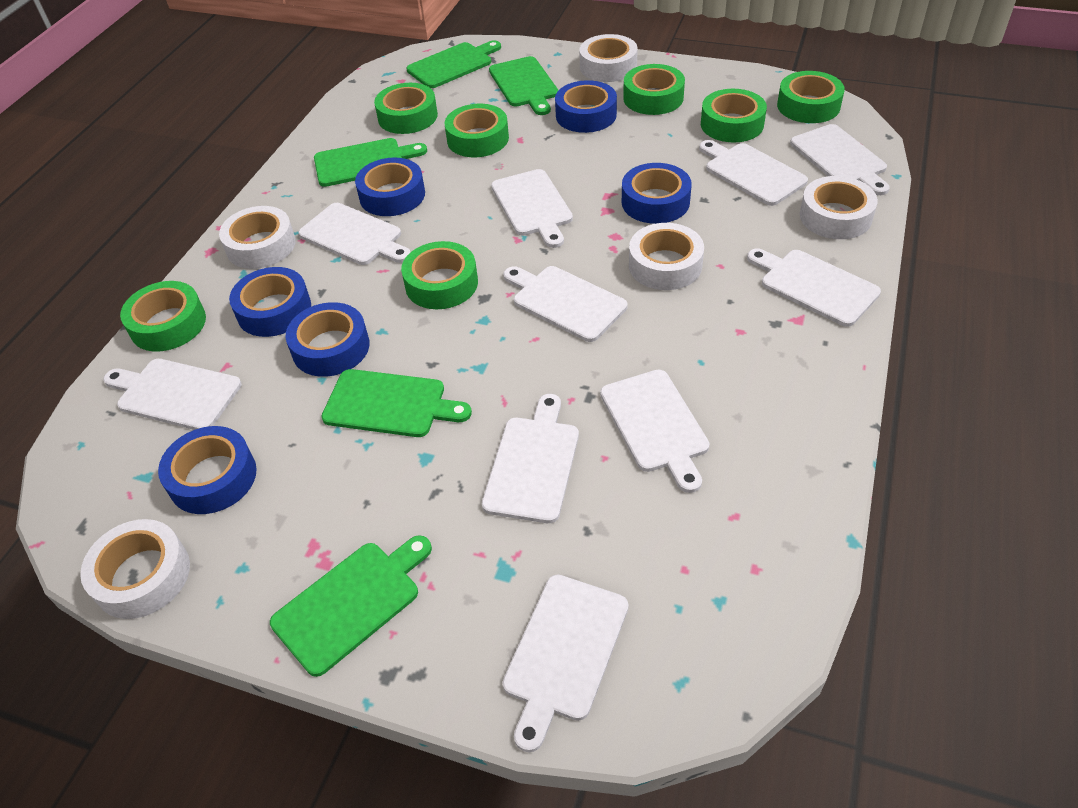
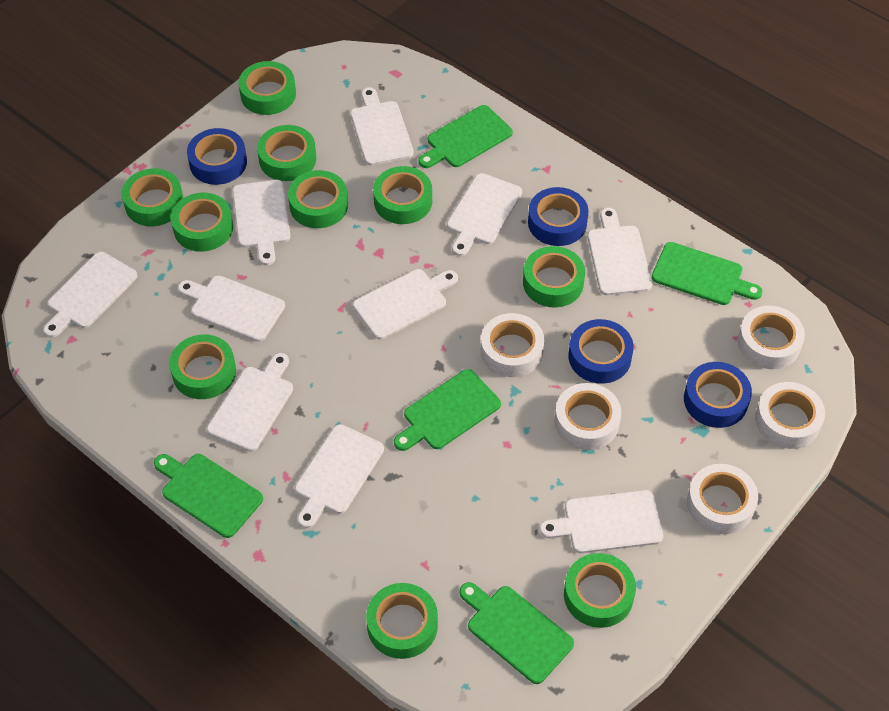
blue tape: 6 -> 4
green tape: 7 -> 10

